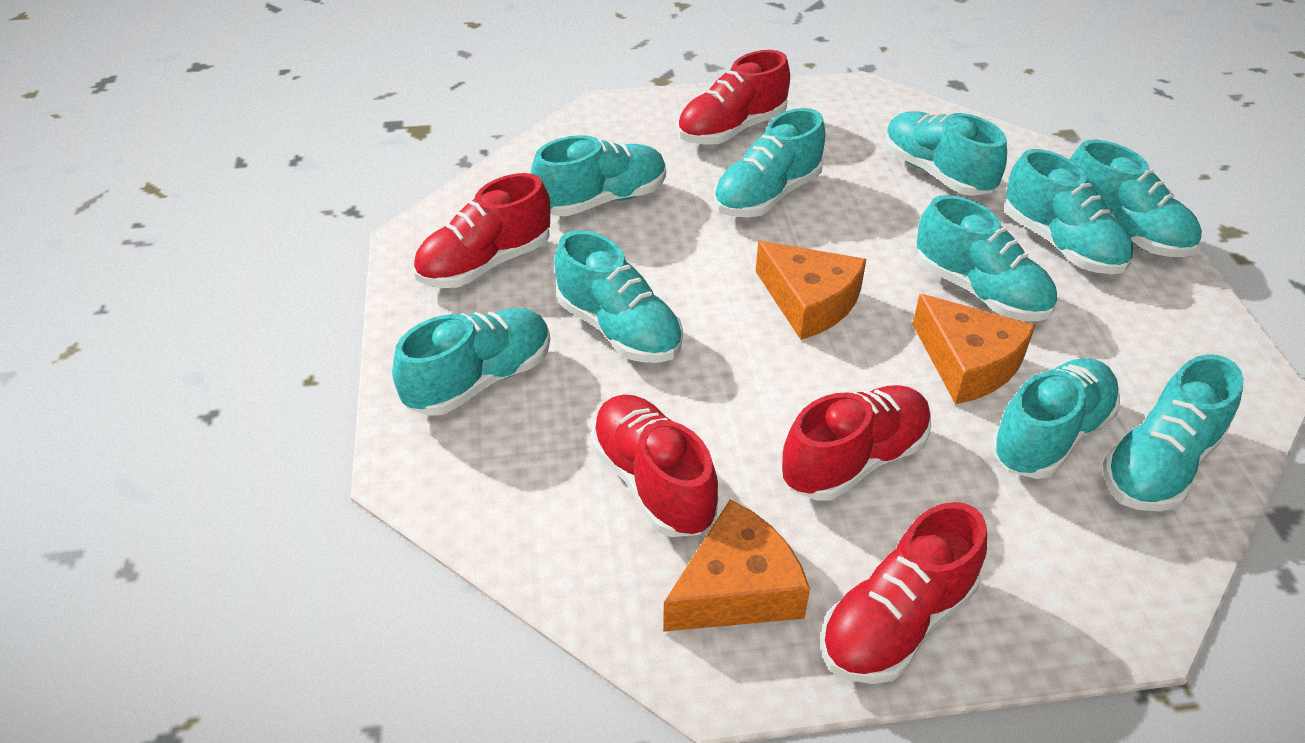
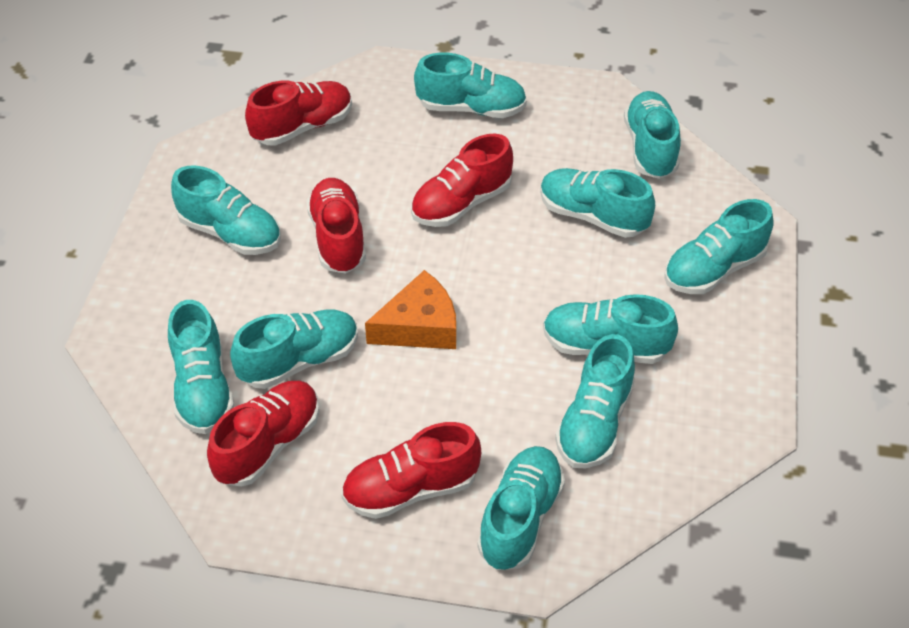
orange cheese: 3 -> 1

